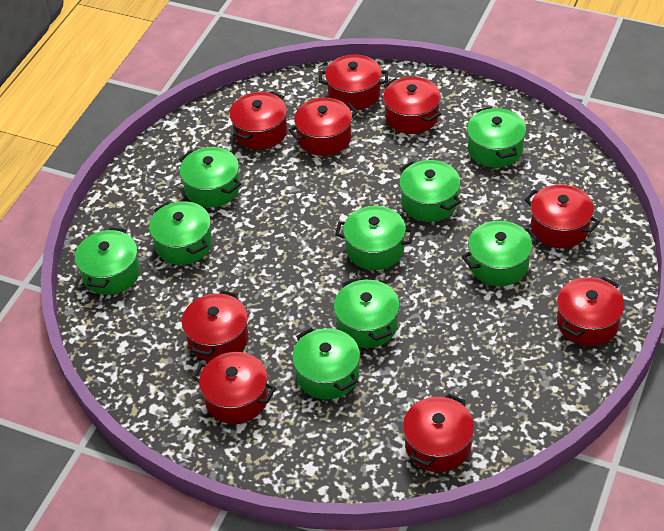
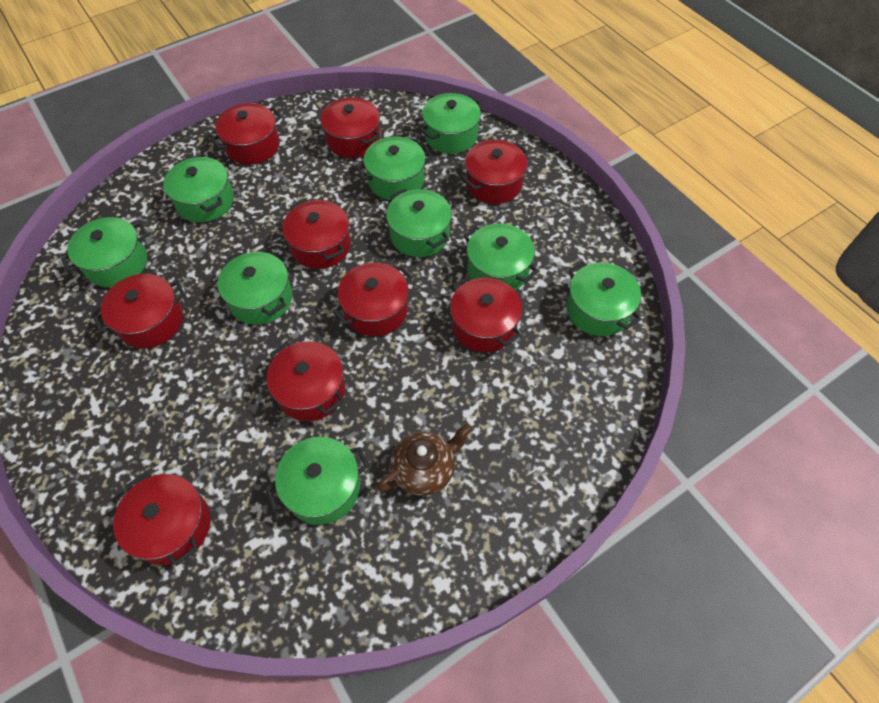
brown teapot: 0 -> 1

